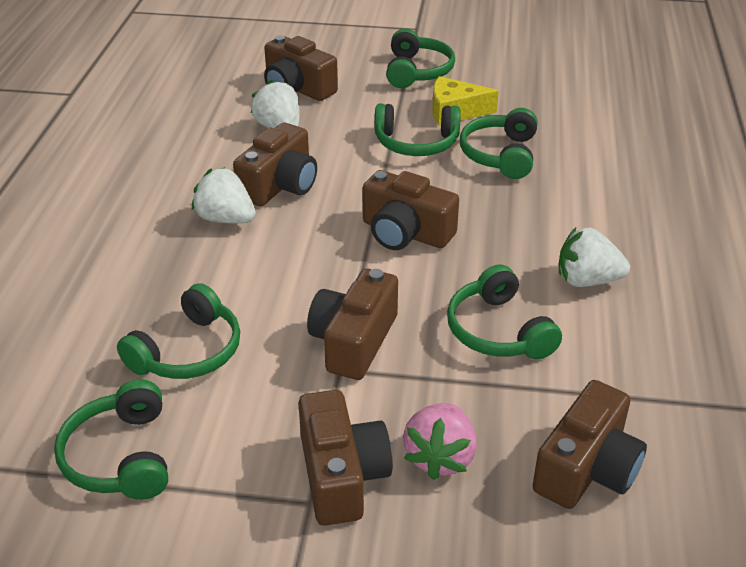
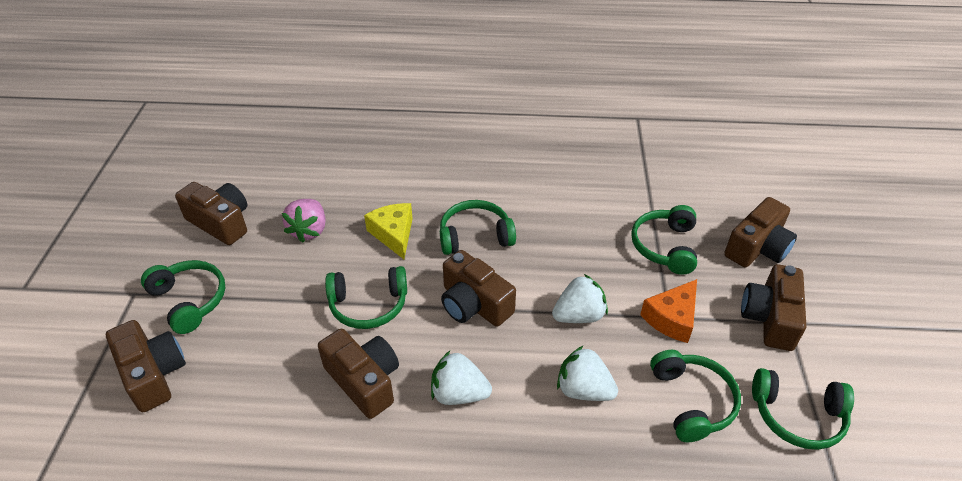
orange cheese: 0 -> 1

